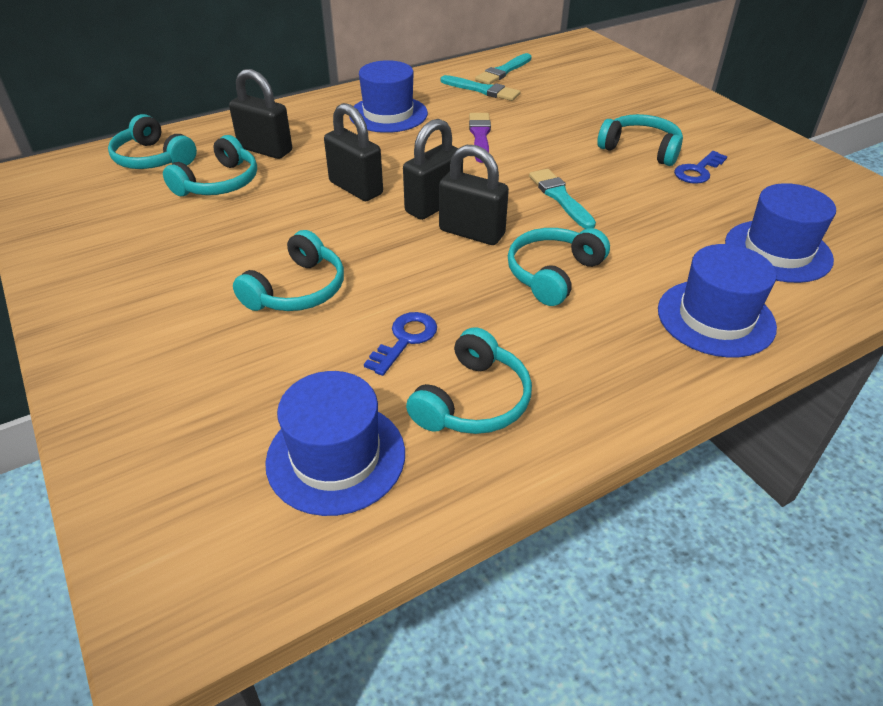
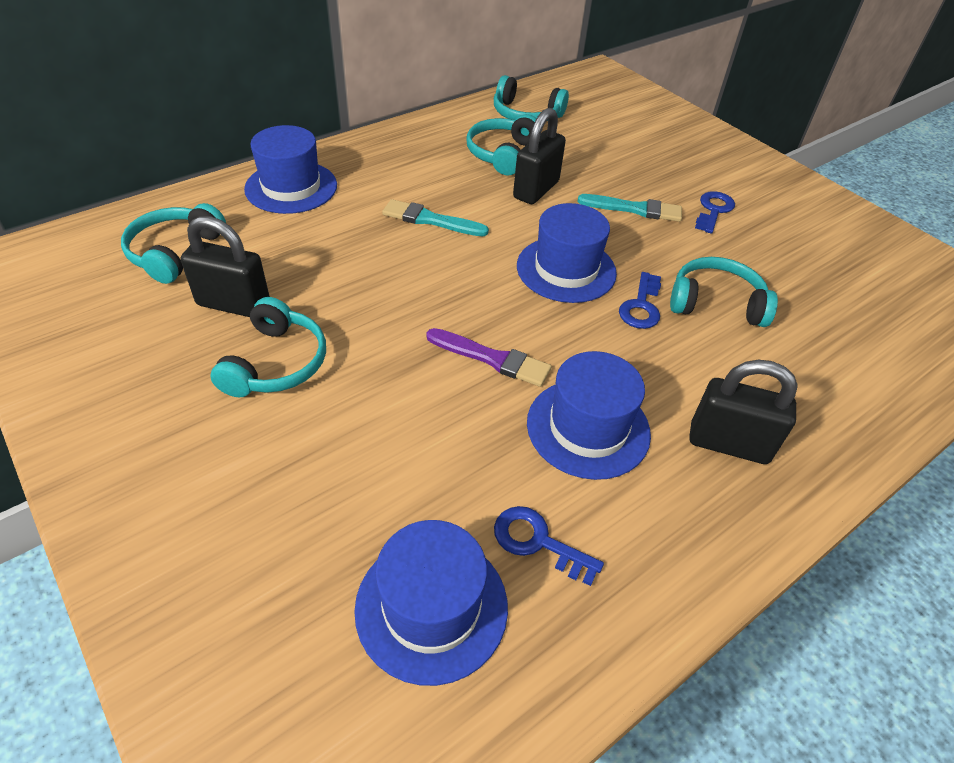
black padlock: 4 -> 3
blue key: 2 -> 3
turquoise brush: 3 -> 2
turquoise headphones: 6 -> 5

